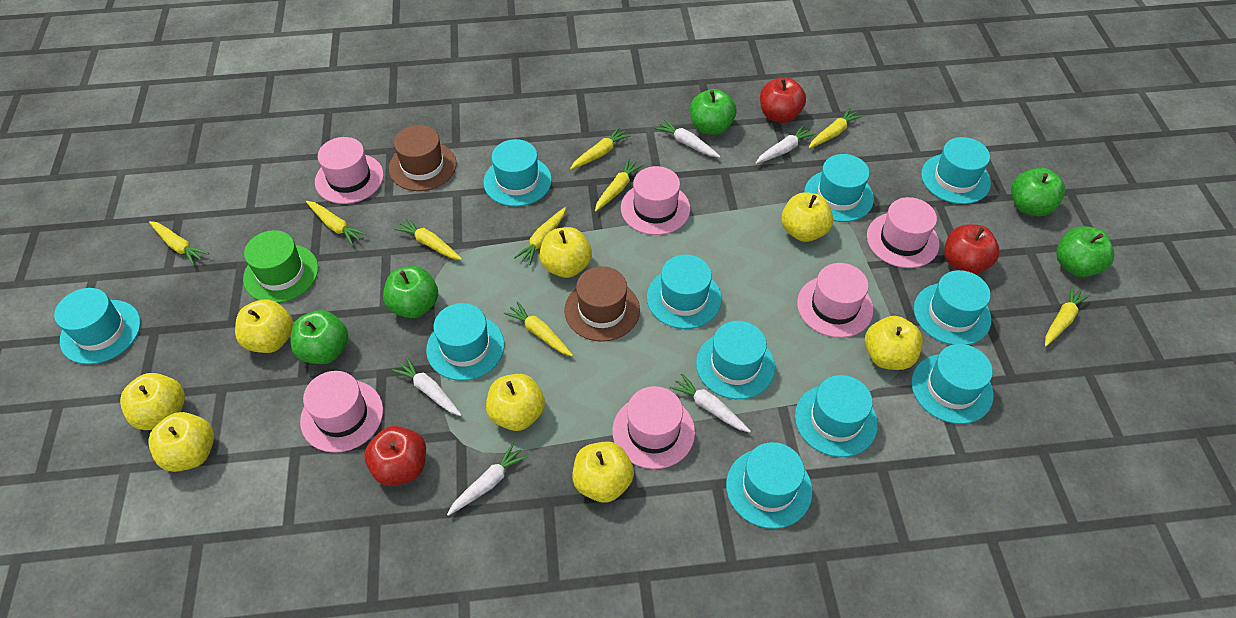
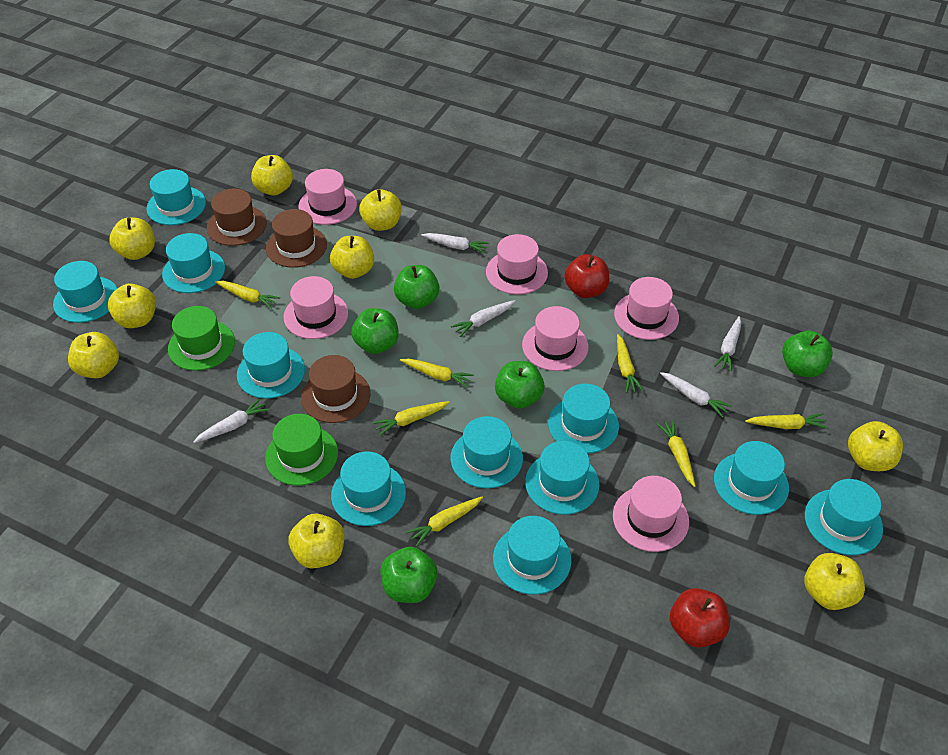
brown hat: 2 -> 3
green hat: 1 -> 2
red apple: 3 -> 2
yellow apple: 8 -> 9
yellow carrot: 9 -> 7

